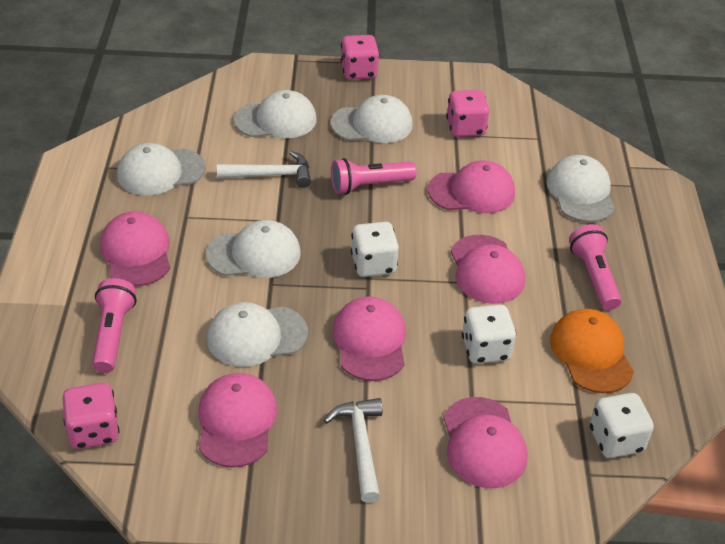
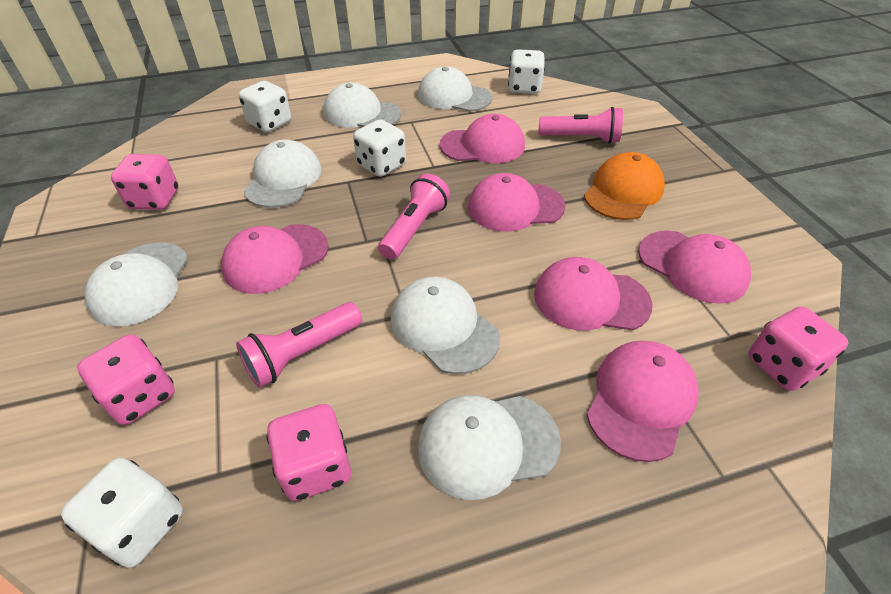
pink dice: 3 -> 4
white dice: 3 -> 4
white hammer: 2 -> 0

